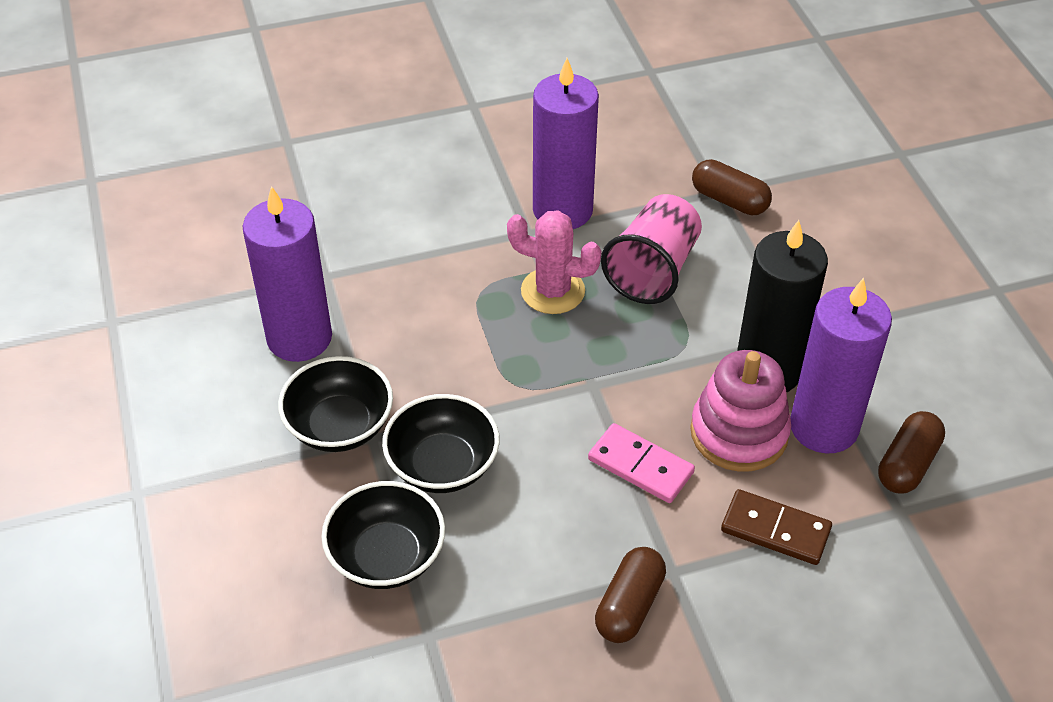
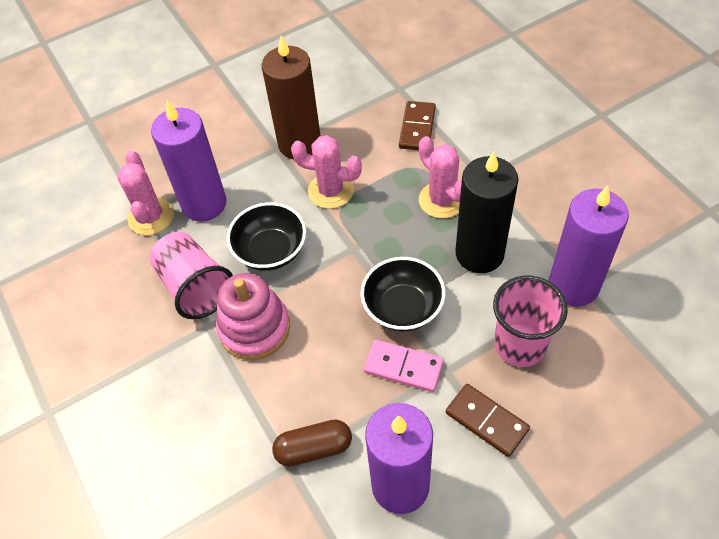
black bowl: 3 -> 2
brown candle: 0 -> 1
brown capsule: 3 -> 1
brown domino: 1 -> 2
pink cactus: 1 -> 3
pink cup: 1 -> 2

